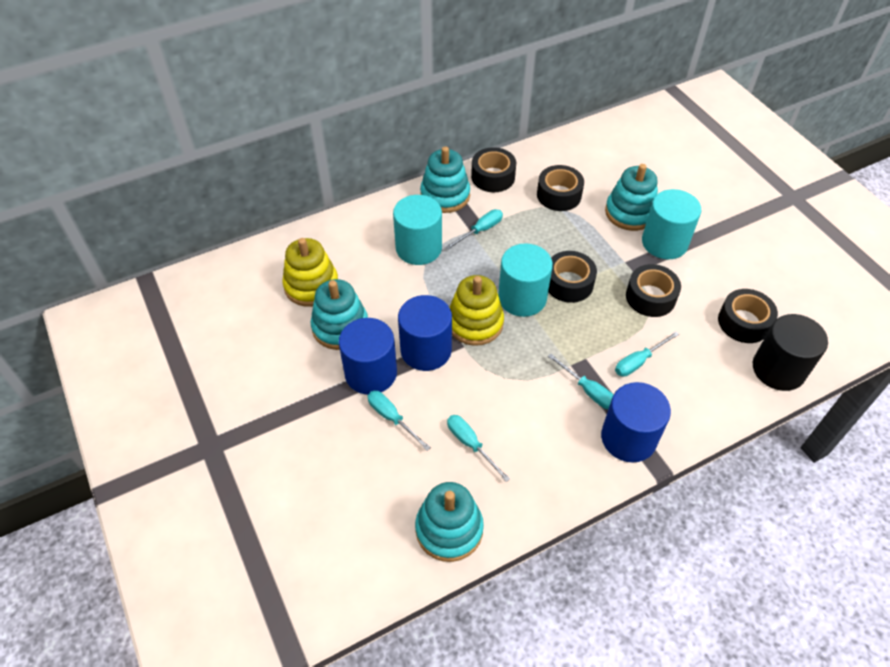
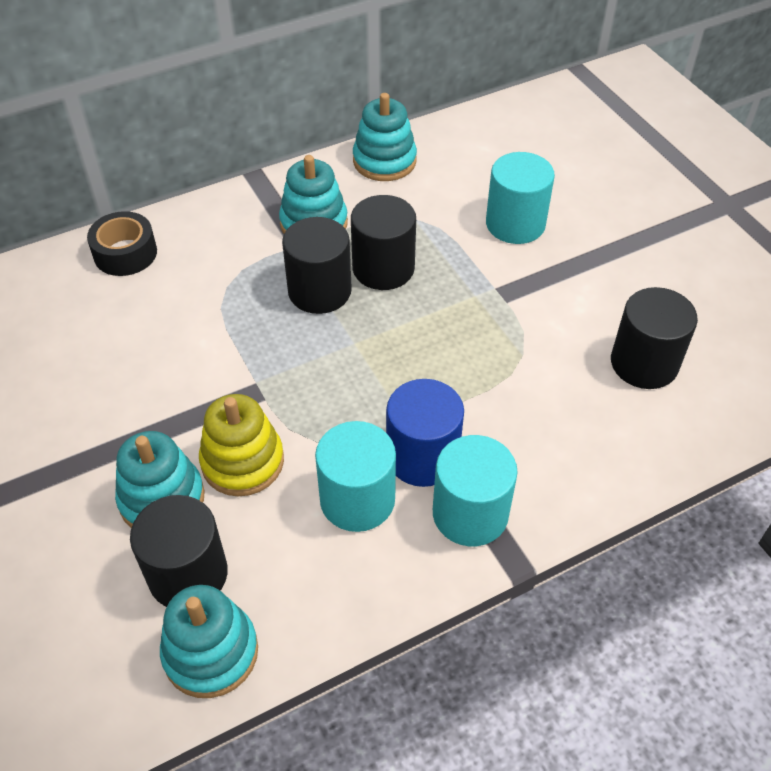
black cylinder: 1 -> 4
black tape: 5 -> 1
blue cylinder: 3 -> 1
turquoise screwdriver: 5 -> 0
yellow stacking toy: 2 -> 1

